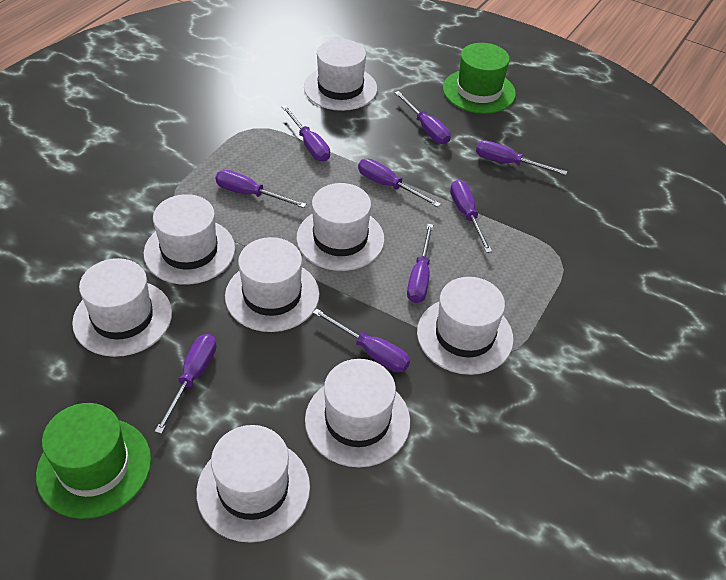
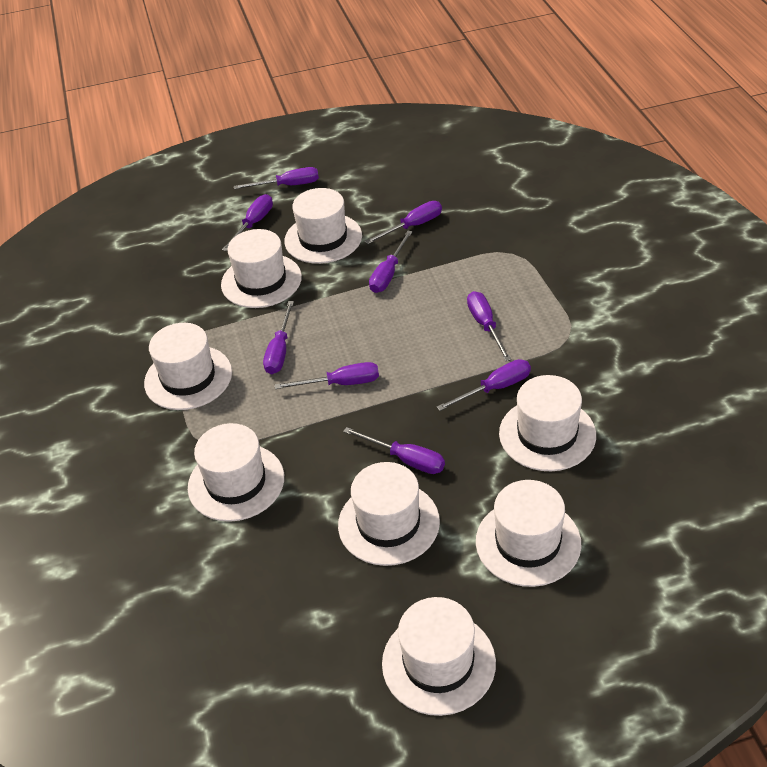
green hat: 2 -> 0

